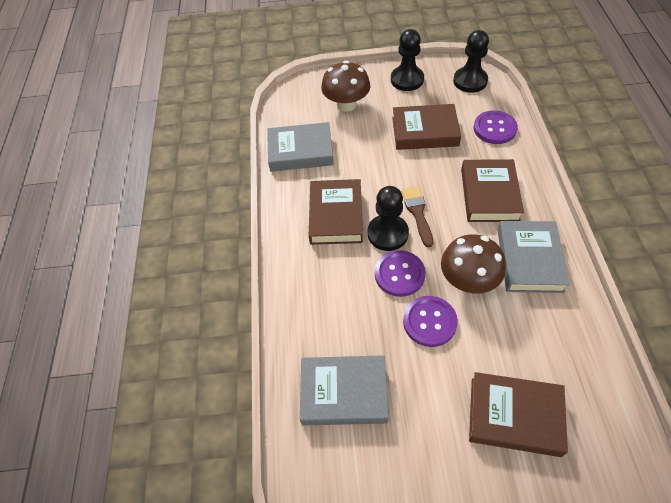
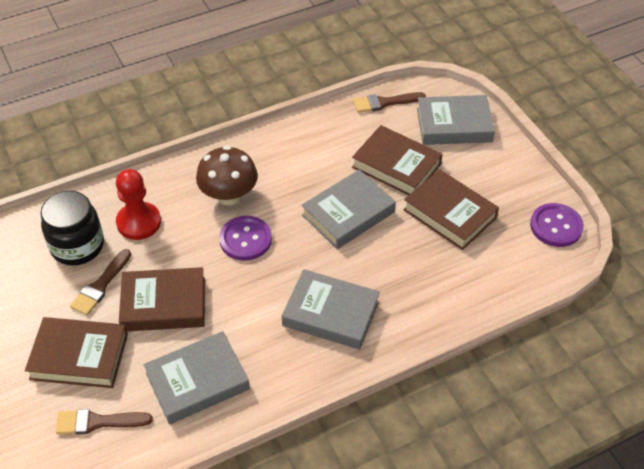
black jar: 0 -> 1
black pawn: 3 -> 0
brown brush: 1 -> 3
brown mushroom: 2 -> 1
grey book: 3 -> 4
purple button: 3 -> 2
red pawn: 0 -> 1

